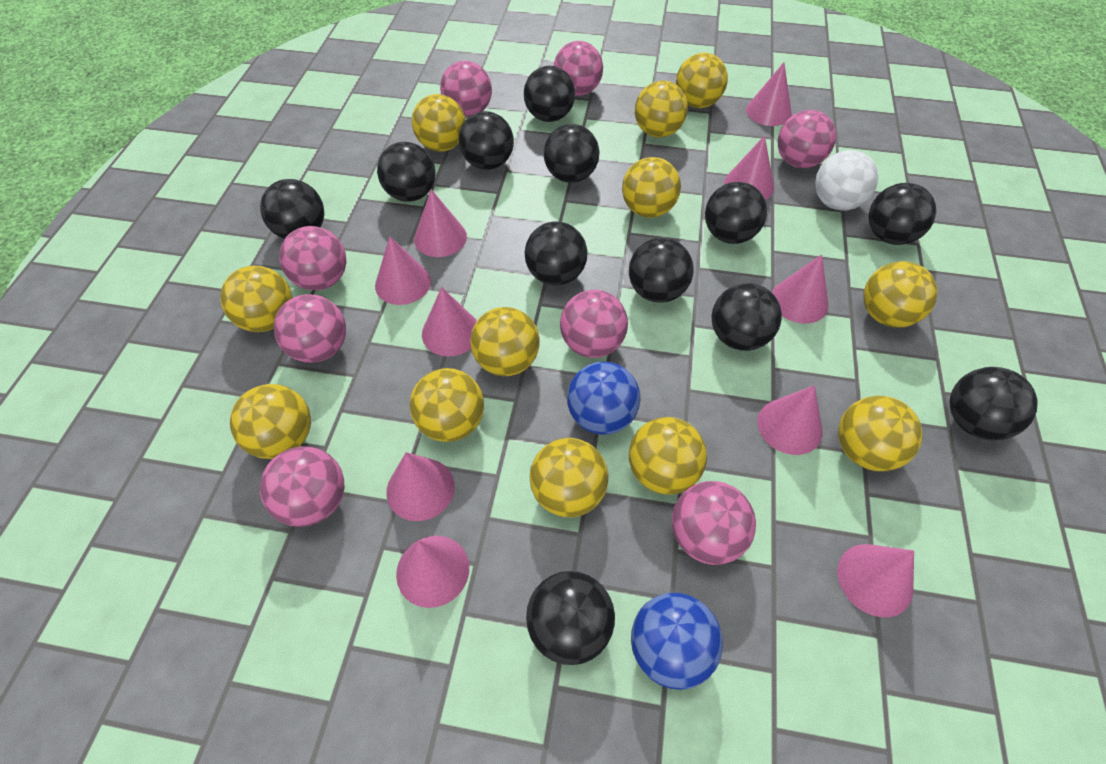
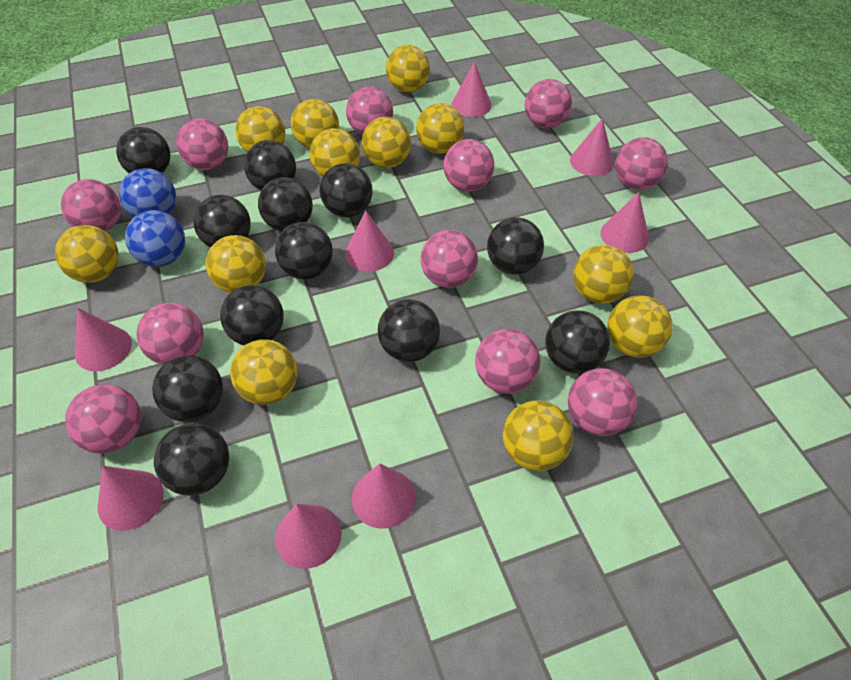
pink ball: 8 -> 11
pink cone: 10 -> 8
white ball: 1 -> 0

